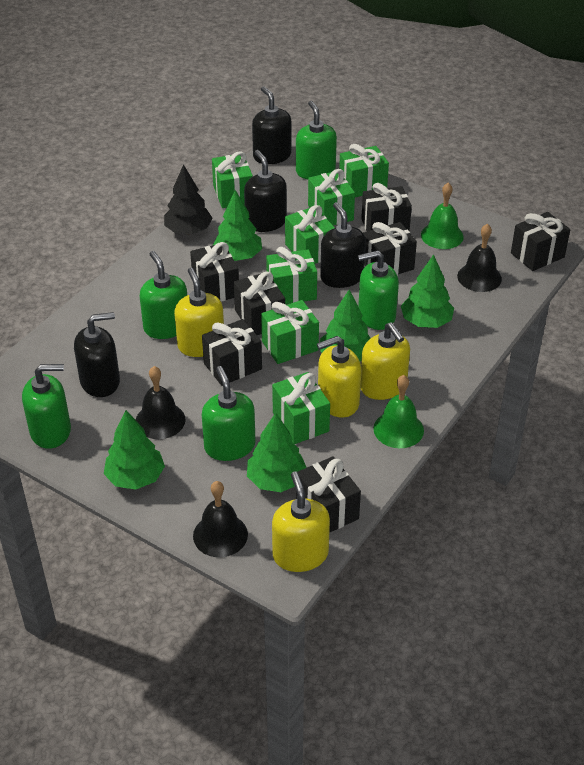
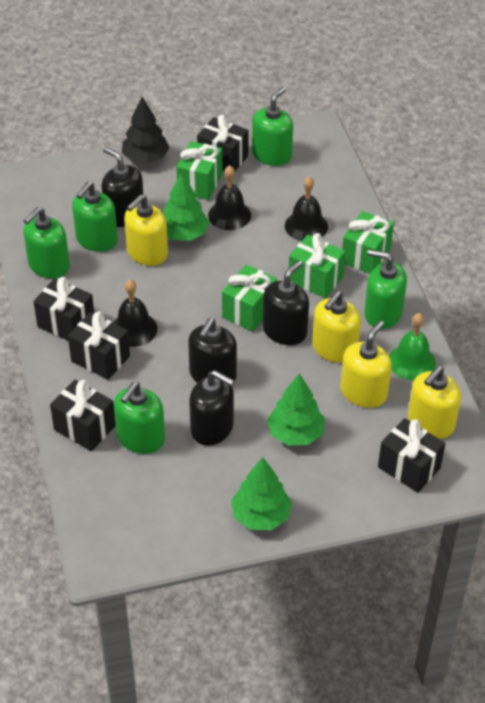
black gift: 7 -> 5
green bell: 2 -> 1
green gift: 7 -> 4
green tree: 5 -> 3

